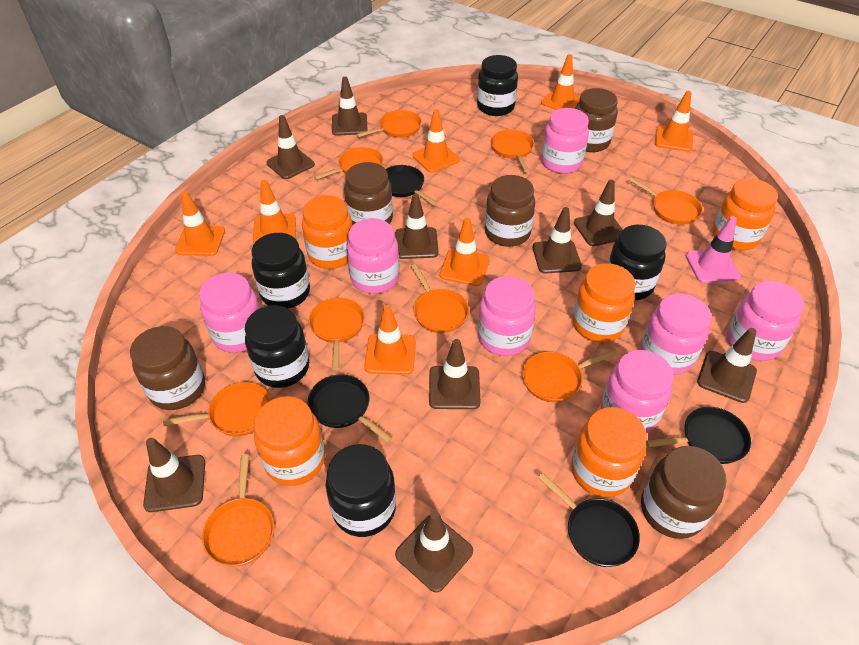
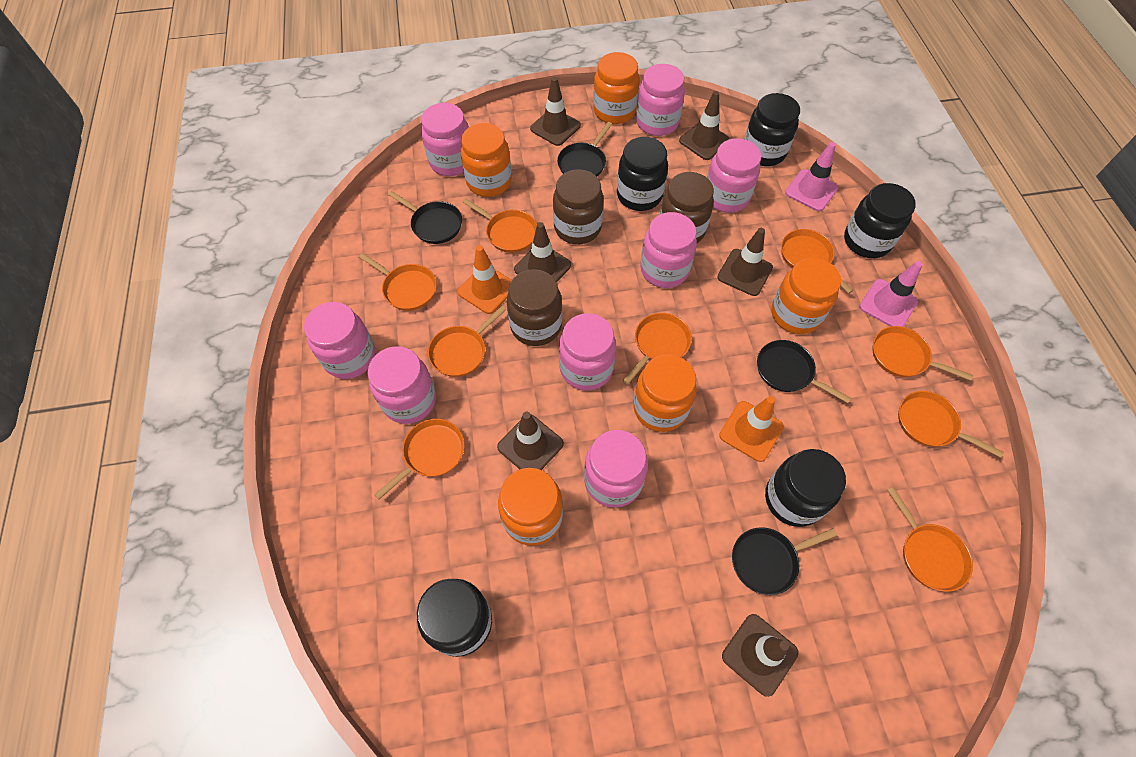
brown jar: 5 -> 3
brown traffic cone: 9 -> 6
orange traffic cone: 7 -> 2
pink jar: 7 -> 8
pink traffic cone: 1 -> 2

